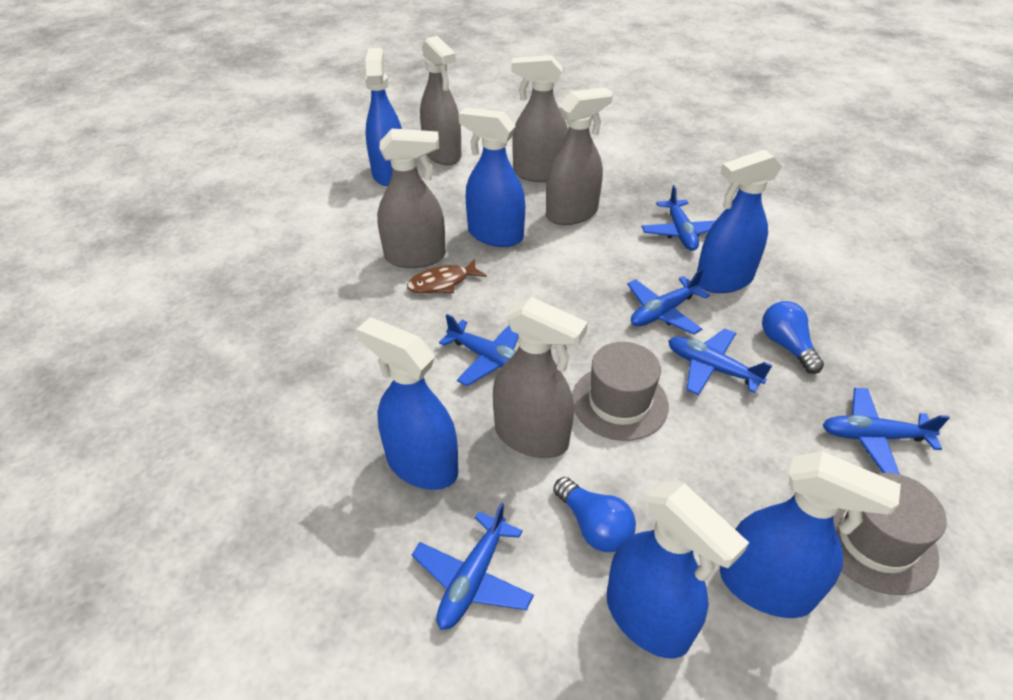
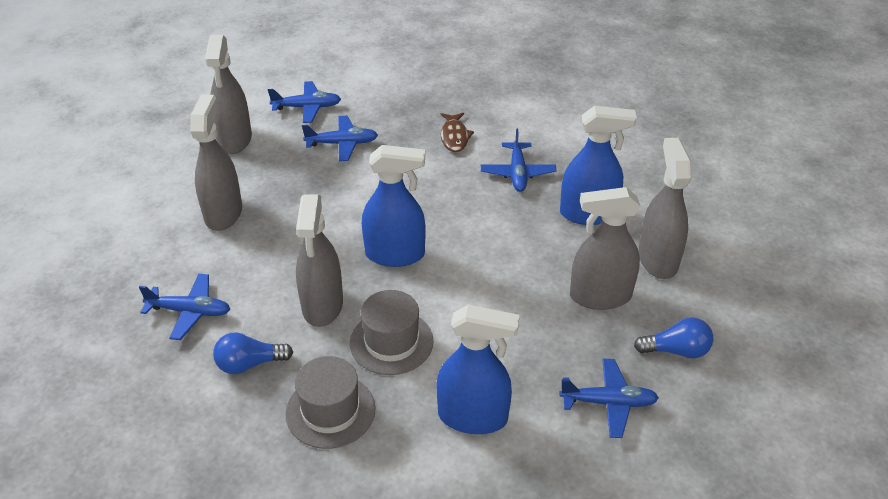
blue plane: 6 -> 5
blue spray bottle: 6 -> 3

